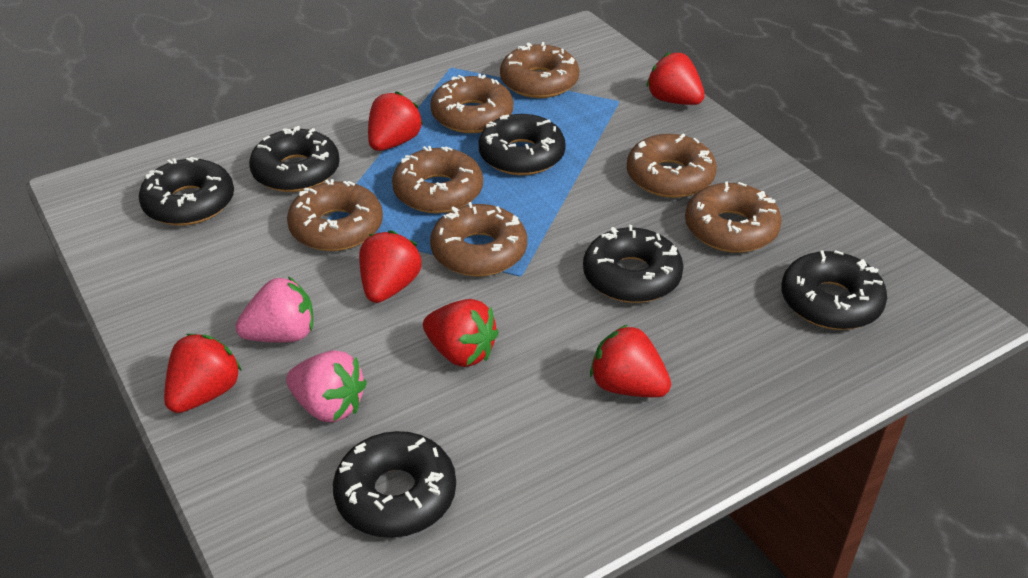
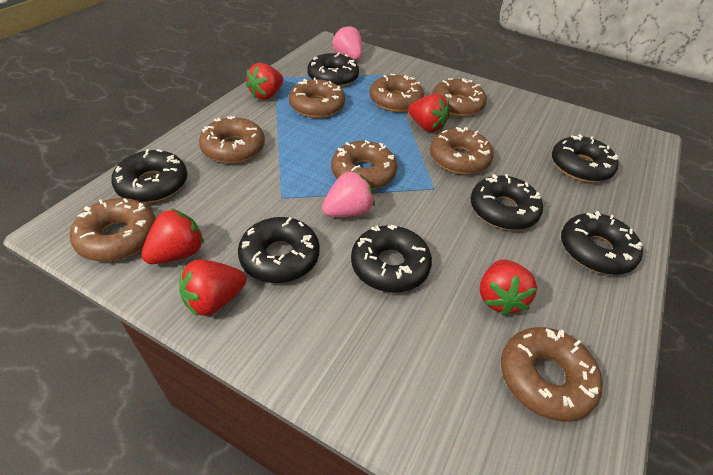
black donut: 6 -> 7
brown donut: 7 -> 8
red strawberry: 6 -> 5

